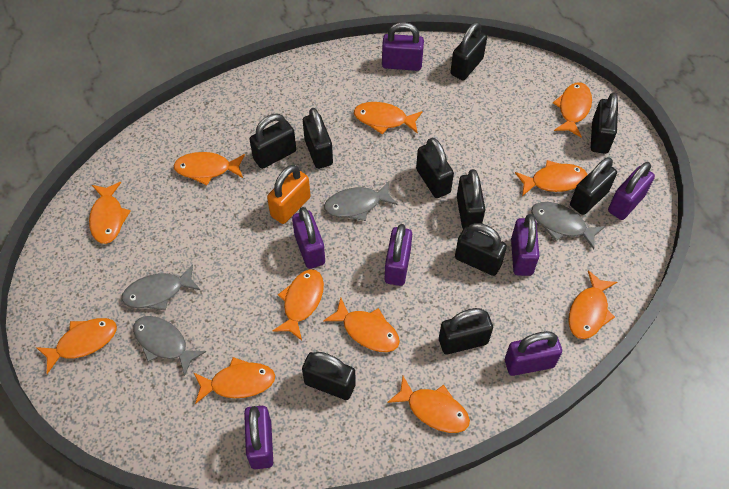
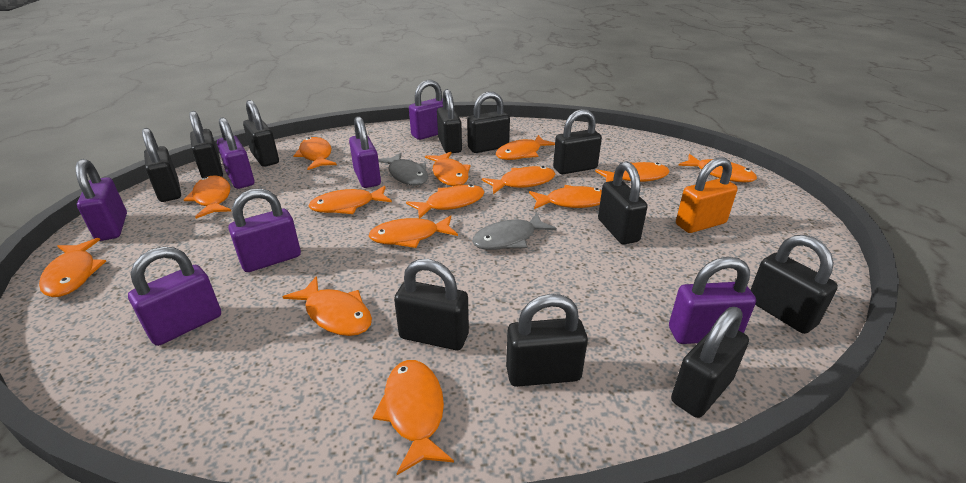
black padlock: 10 -> 11
grey fish: 4 -> 2
orange fish: 11 -> 14

